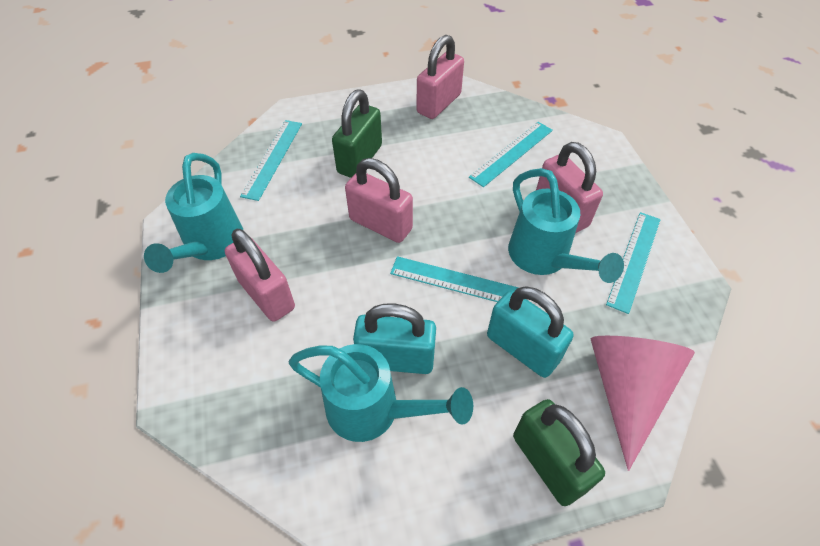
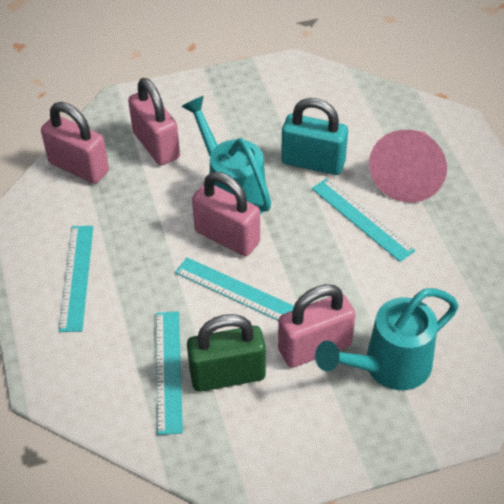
green padlock: 2 -> 1
turquoise padlock: 2 -> 1
turquoise watering can: 3 -> 2

